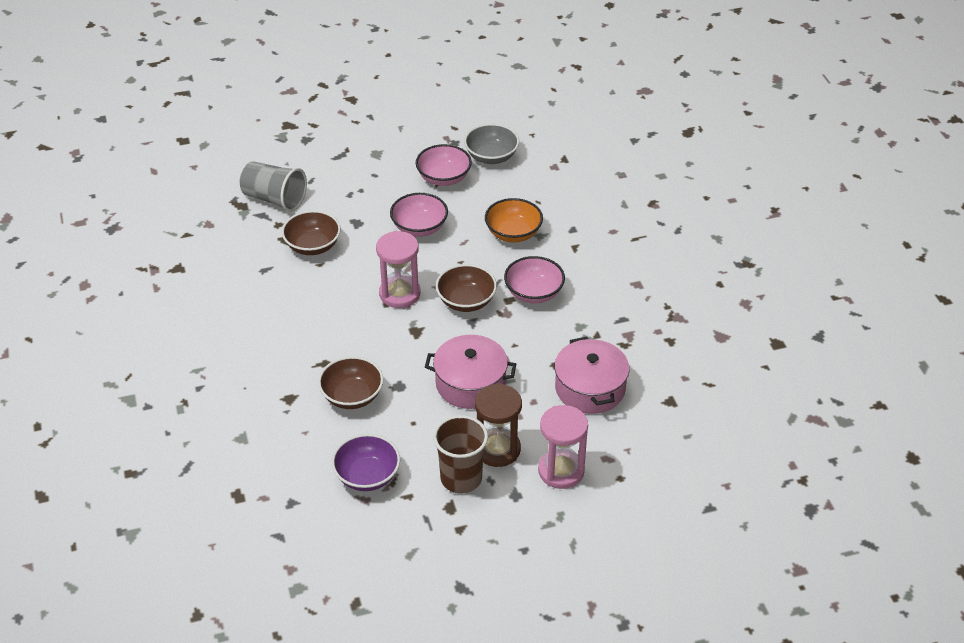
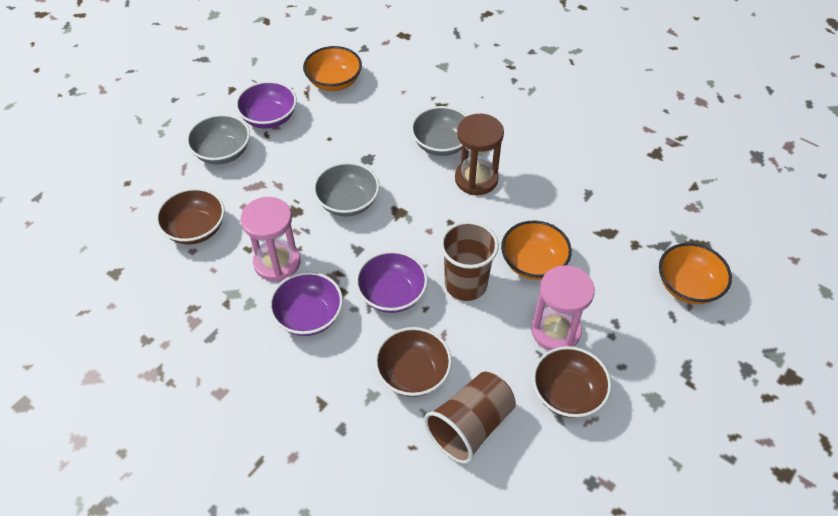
brown cup: 1 -> 2
grey bowl: 1 -> 3
grey cup: 1 -> 0
orange bowl: 1 -> 3
pink bowl: 3 -> 0
pink pot: 2 -> 0
purple bowl: 1 -> 3

